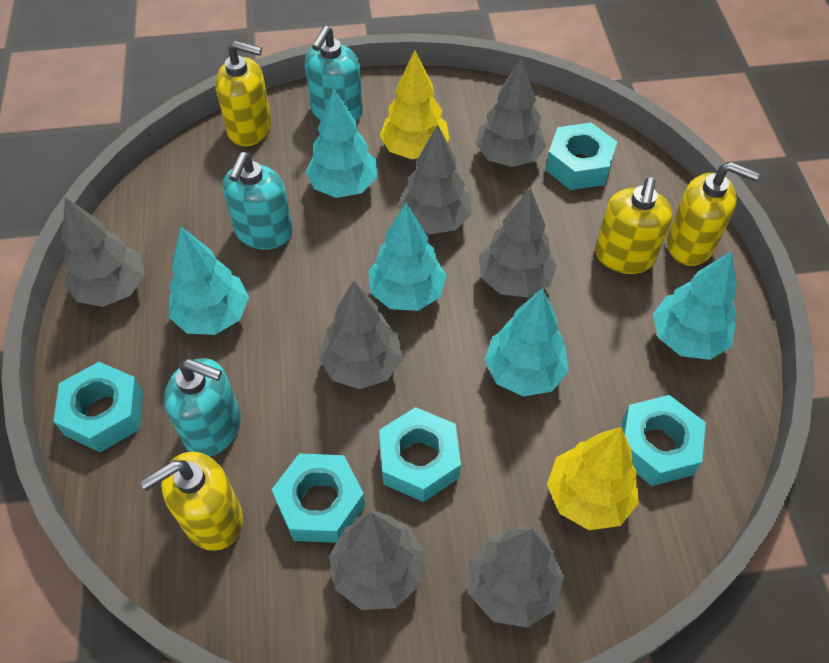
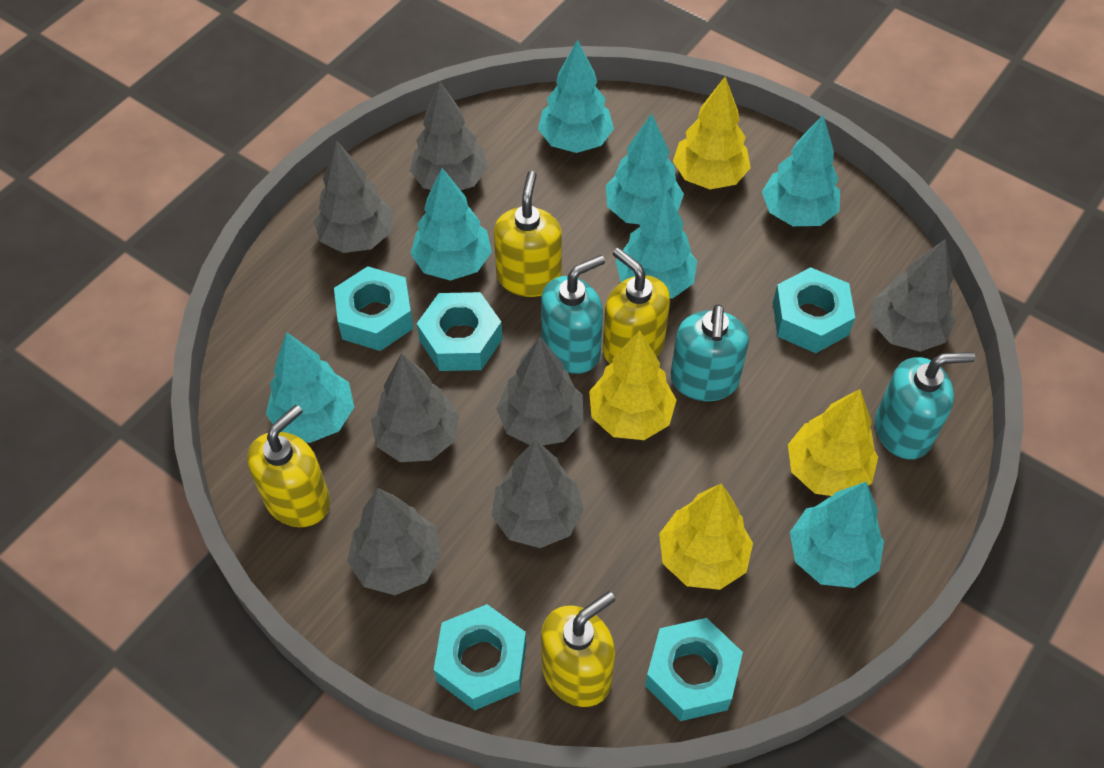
turquoise tree: 5 -> 7
yellow tree: 2 -> 4

